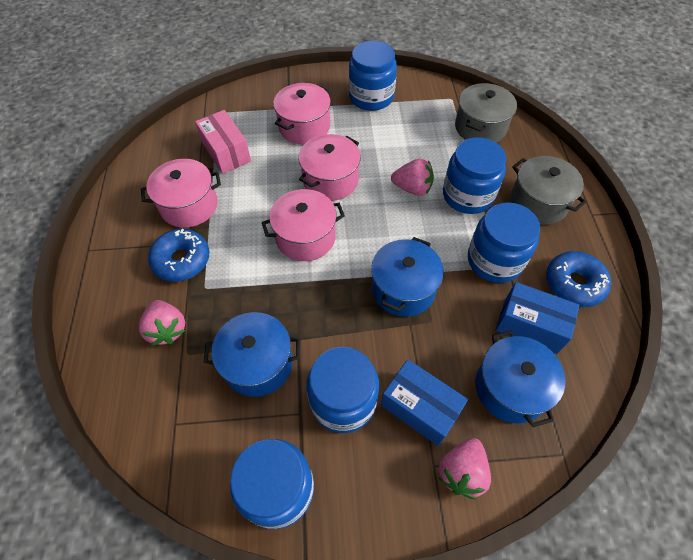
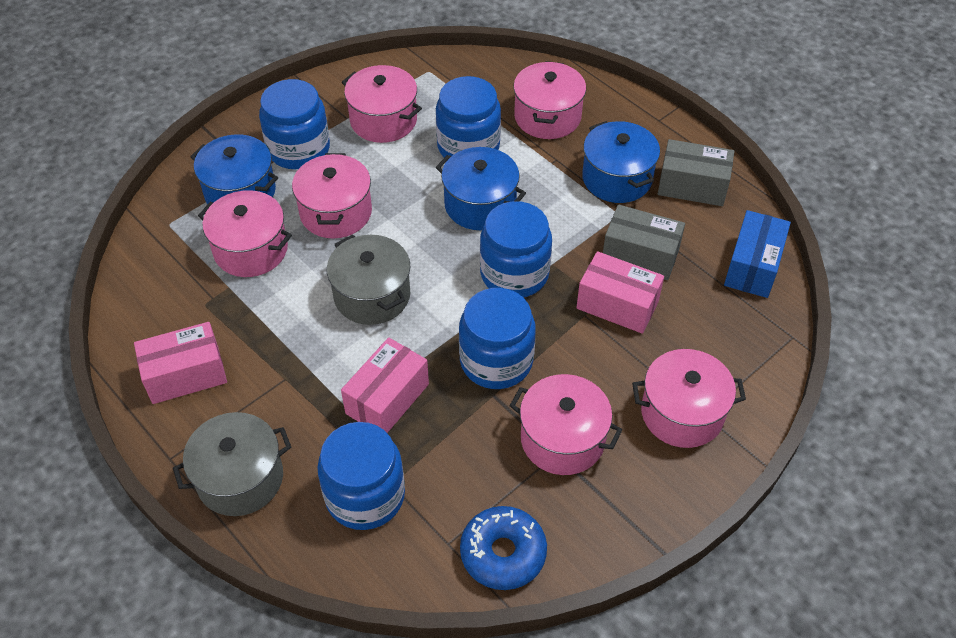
blue box: 2 -> 1
blue donut: 2 -> 1
grey box: 0 -> 2
pink box: 1 -> 3
pink pot: 4 -> 6
pink strawberry: 3 -> 0

